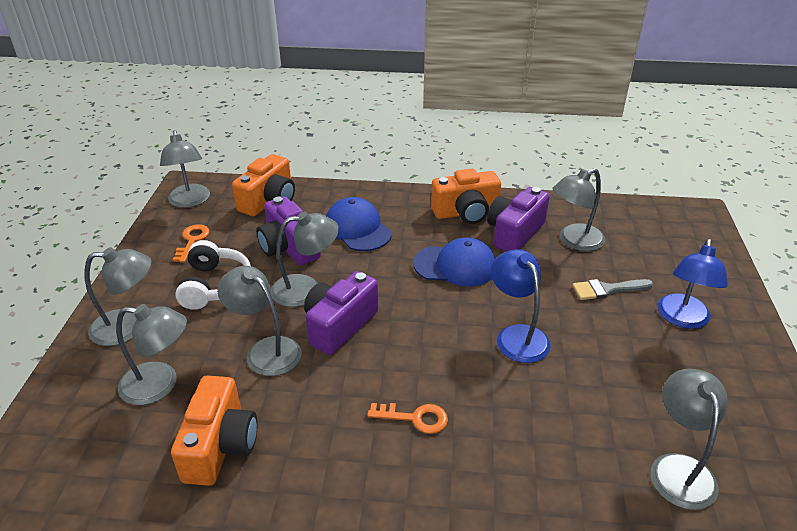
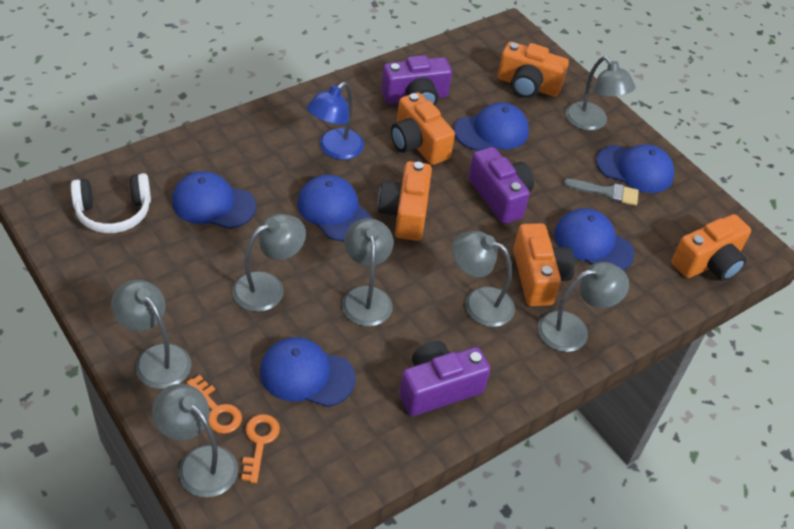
blue cap: 2 -> 6
blue lamp: 2 -> 1
orange camera: 3 -> 5

